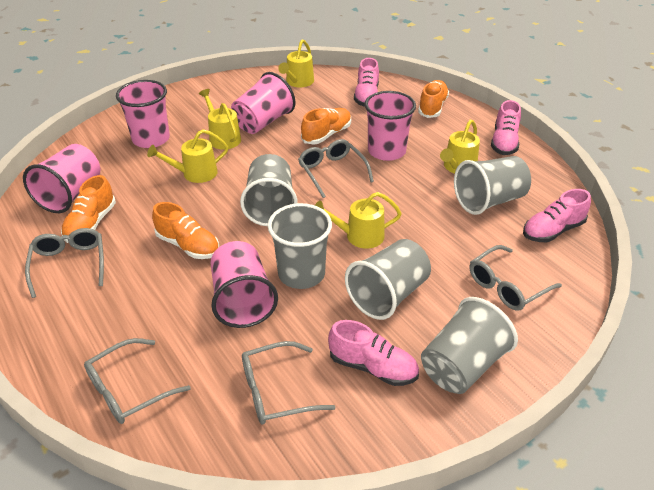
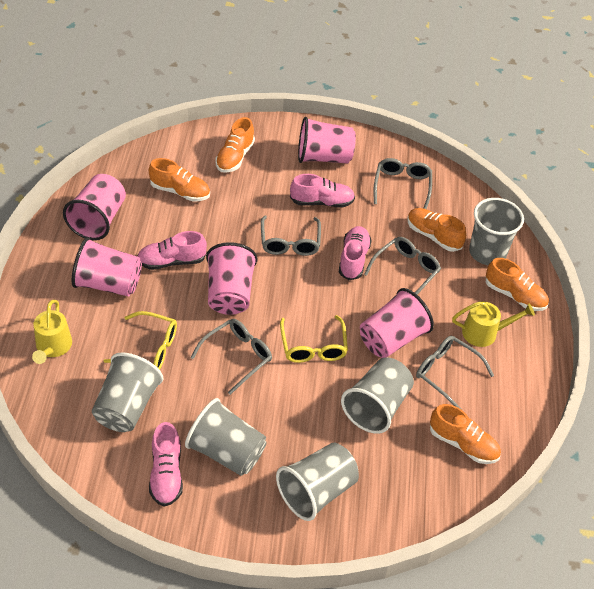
orange shoe: 4 -> 5
yellow glasses: 0 -> 2
yellow watering can: 5 -> 2

